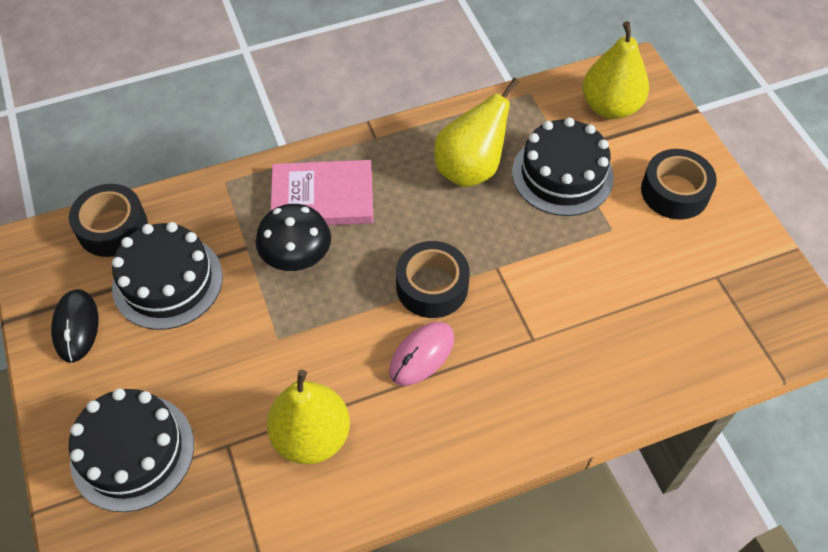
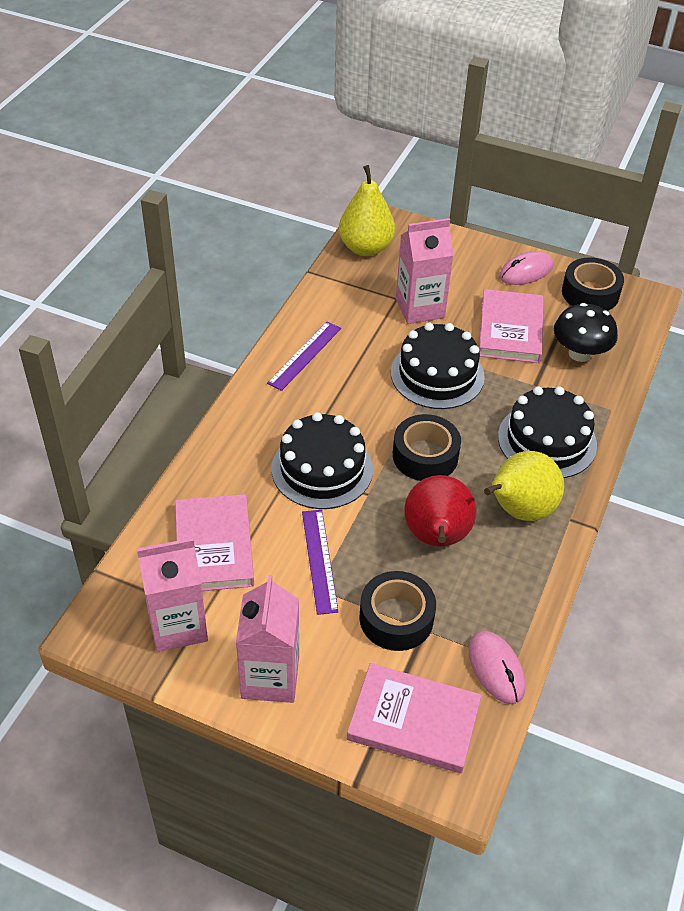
black mouse: 1 -> 0
pink book: 1 -> 3
pink carton: 0 -> 3
pink mouse: 1 -> 2
purple ruler: 0 -> 2
red pear: 0 -> 1
yellow pear: 3 -> 2

